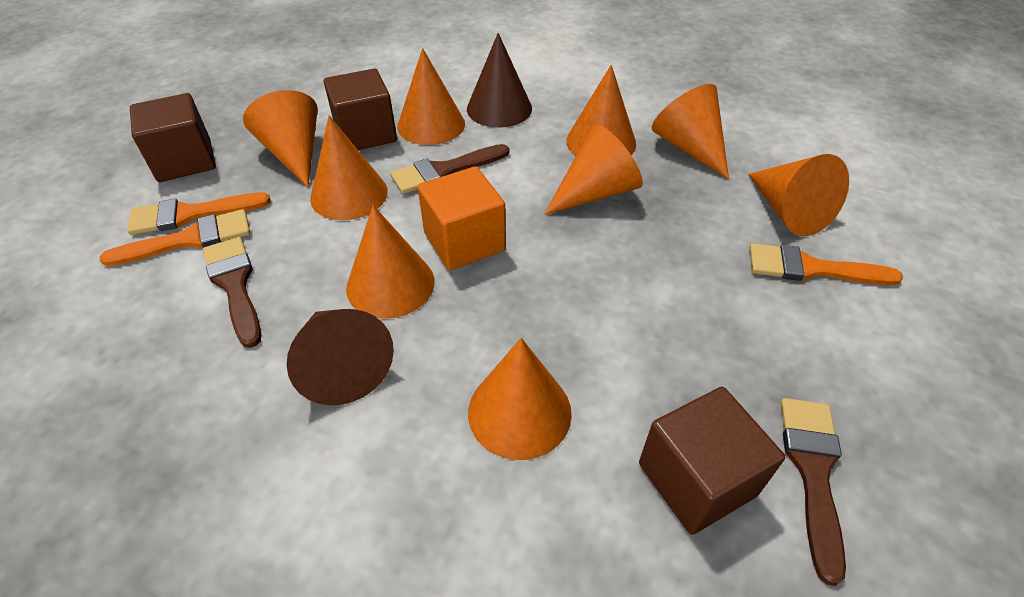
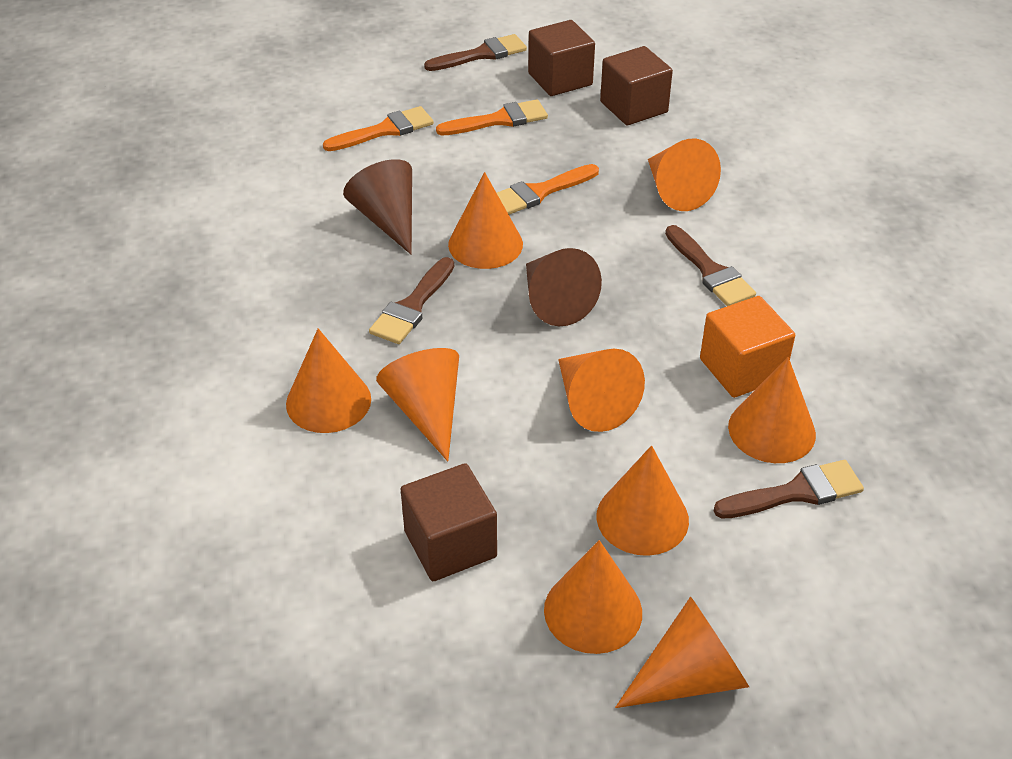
brown brush: 3 -> 4

